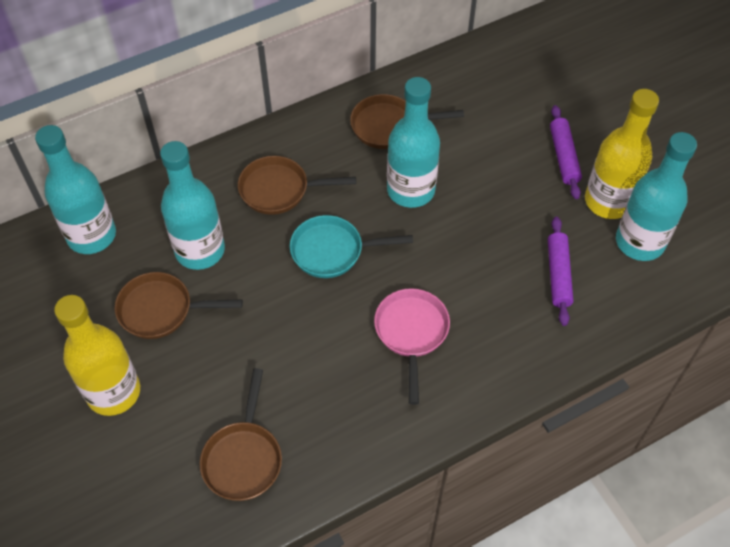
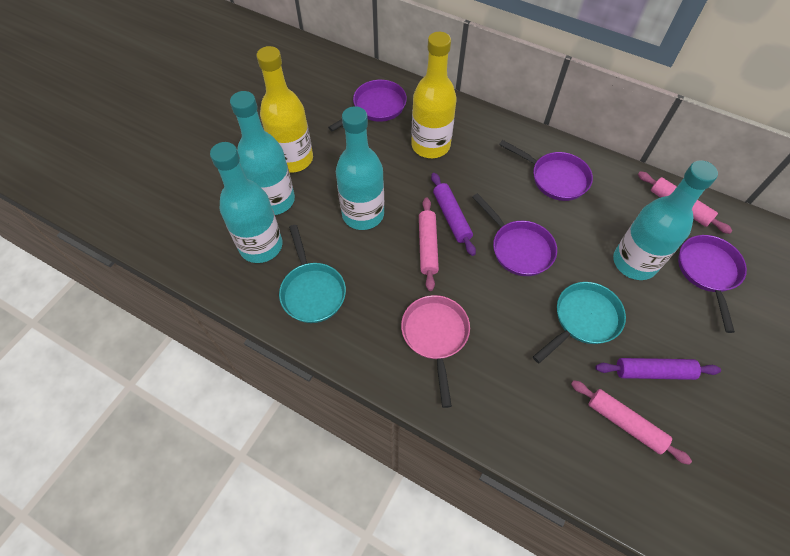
brown pan: 4 -> 0
pink rolling pin: 0 -> 3
purple pan: 0 -> 4
turquoise pan: 1 -> 2

